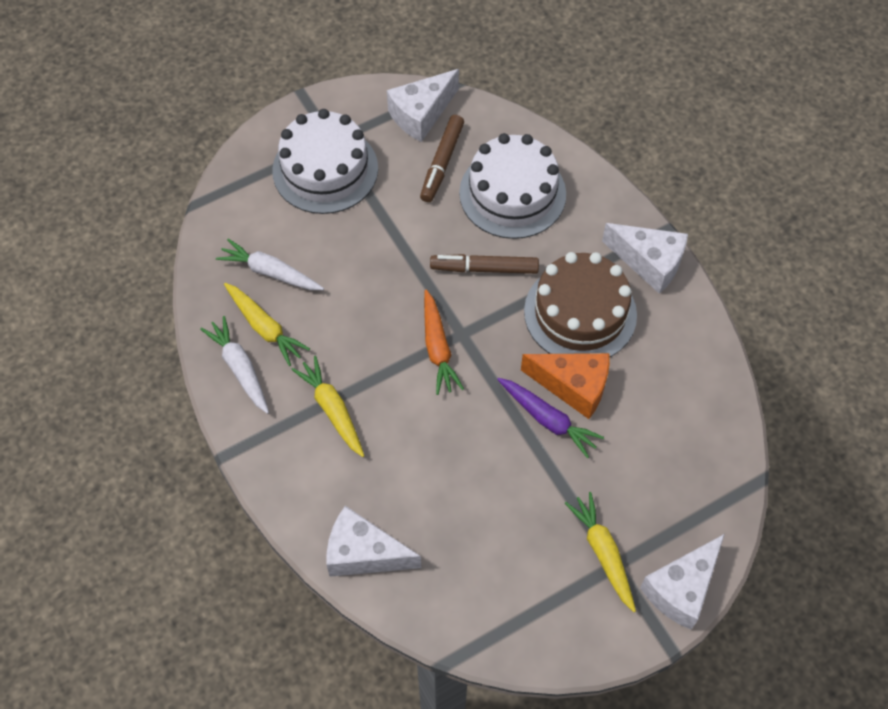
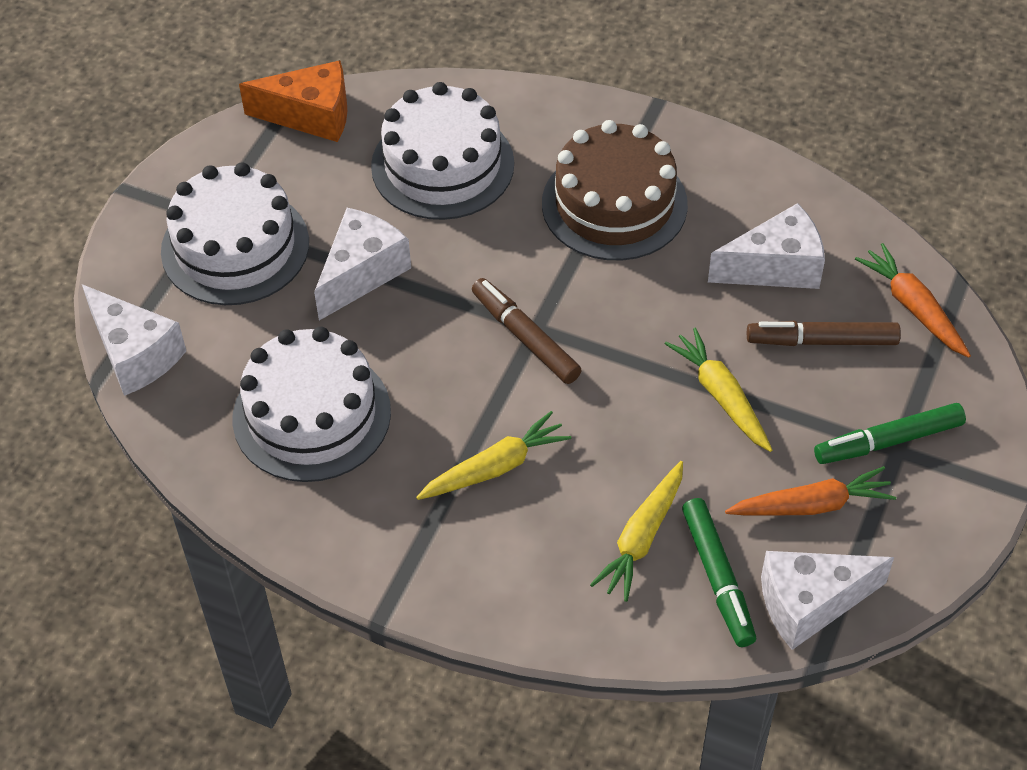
green marker: 0 -> 2
orange carrot: 1 -> 2
purple carrot: 1 -> 0
white cake: 2 -> 3
white carrot: 2 -> 0

